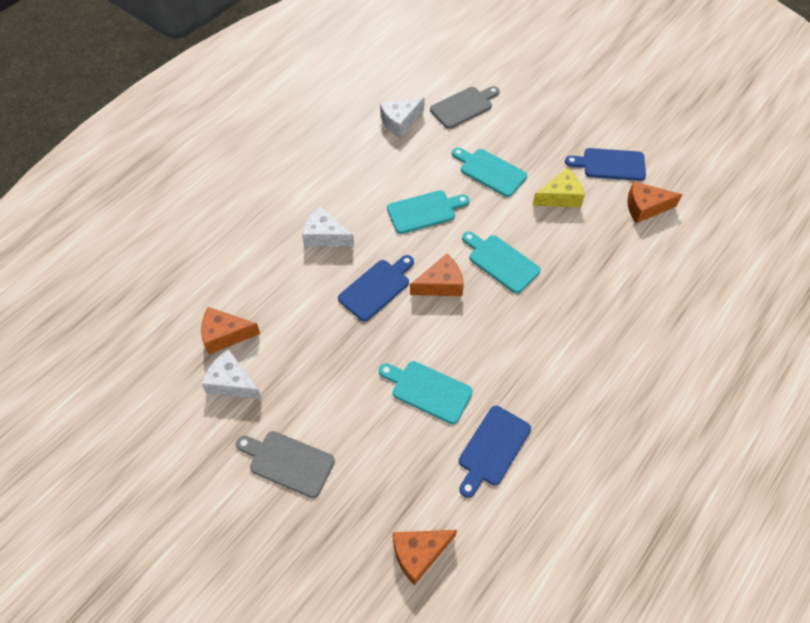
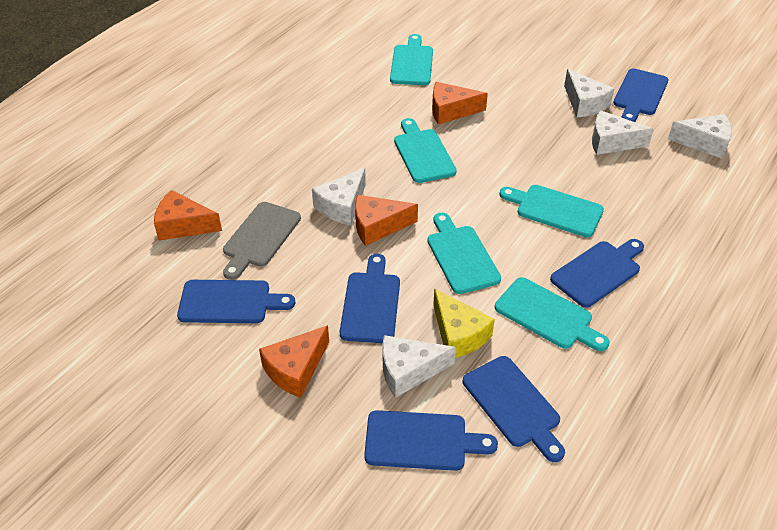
blue cutting board: 3 -> 6
grey cutting board: 2 -> 1
turquoise cutting board: 4 -> 5
white cheese: 3 -> 5

